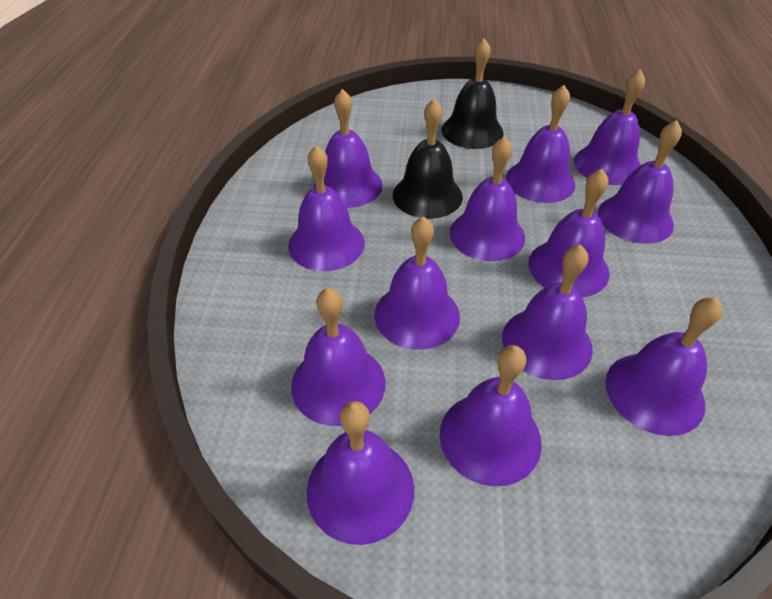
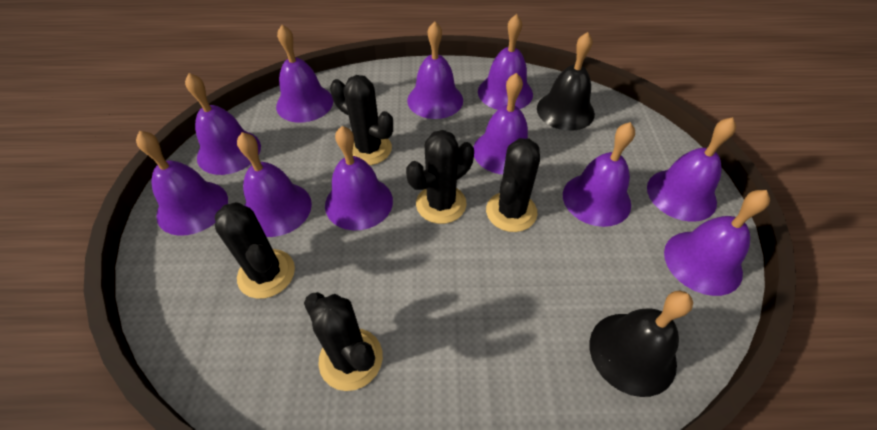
black cactus: 0 -> 5
purple bell: 13 -> 11

